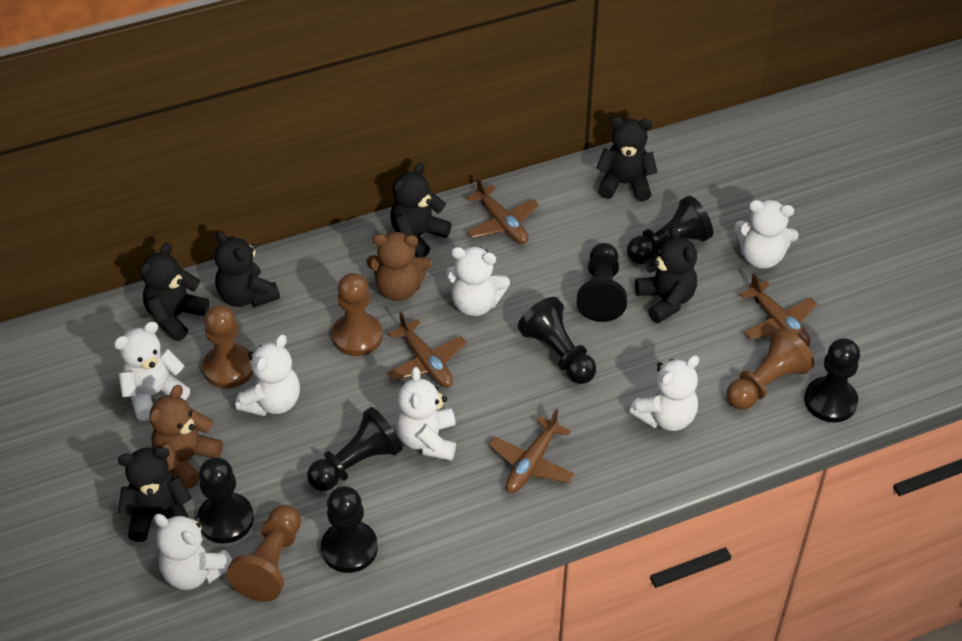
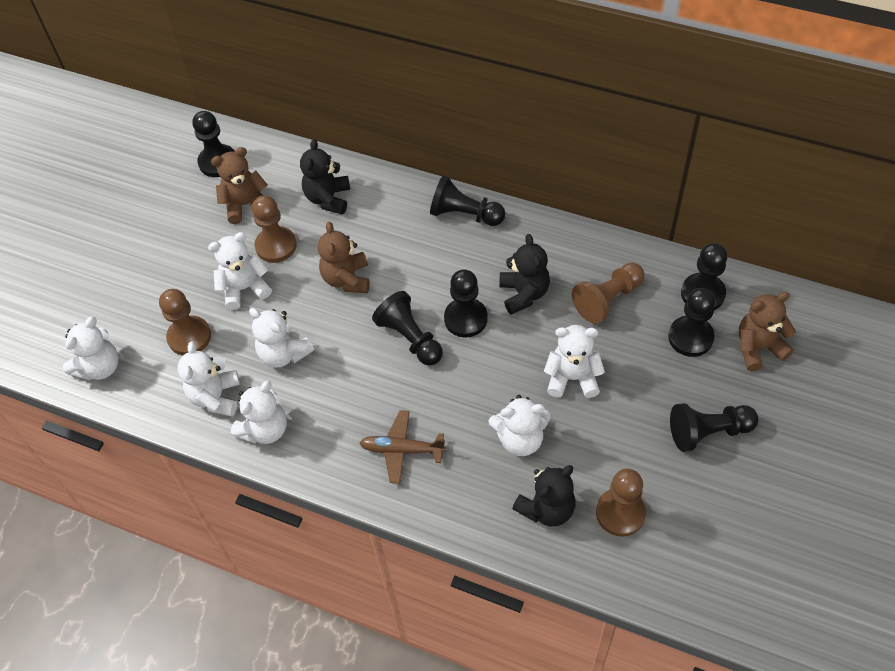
black teddy bear: 6 -> 3
brown plane: 4 -> 1
brown teddy bear: 2 -> 3

